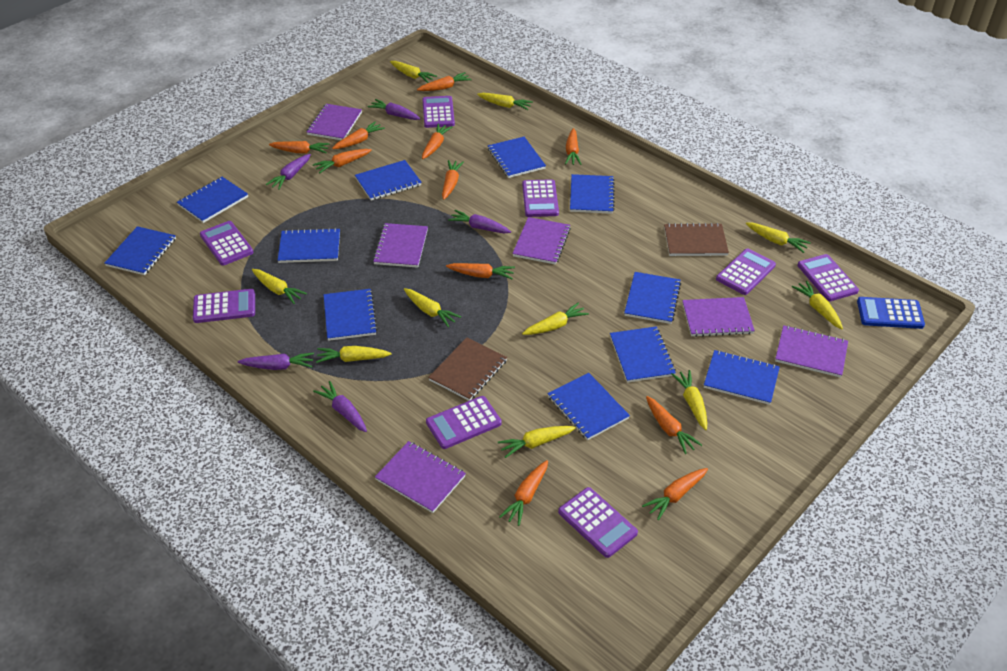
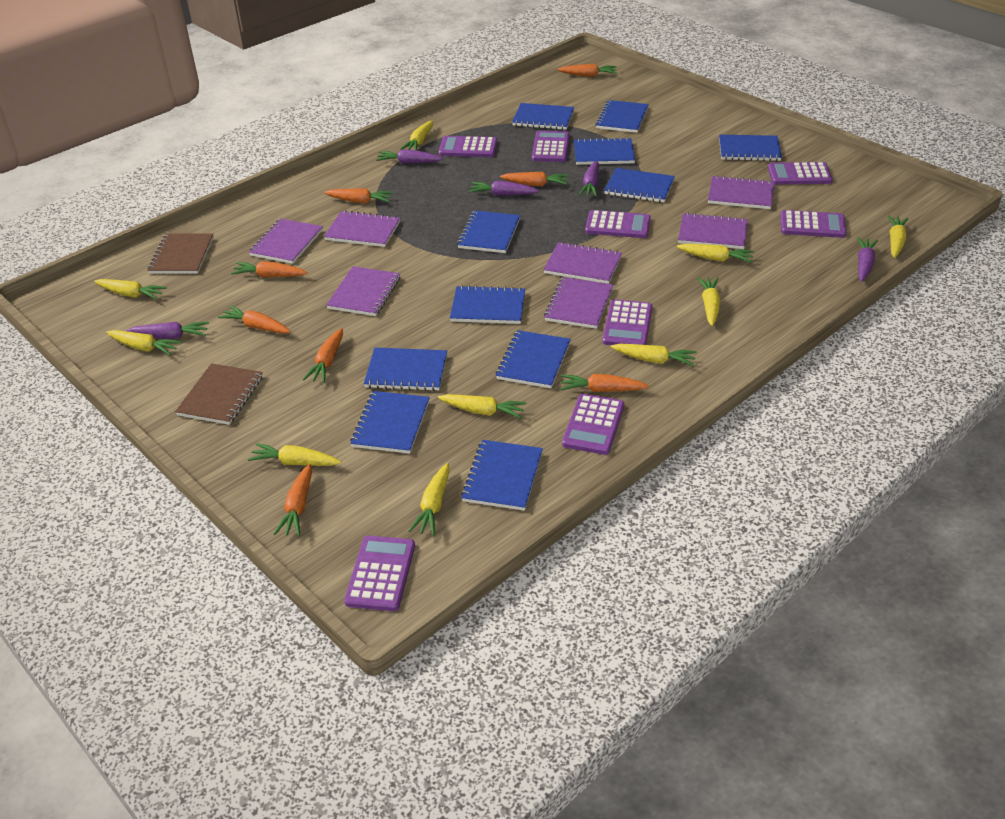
blue calculator: 1 -> 0
orange carrot: 11 -> 8
purple notebook: 6 -> 7

